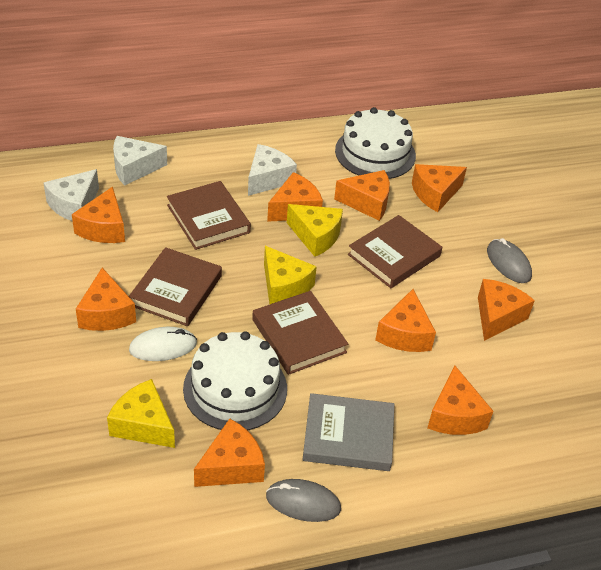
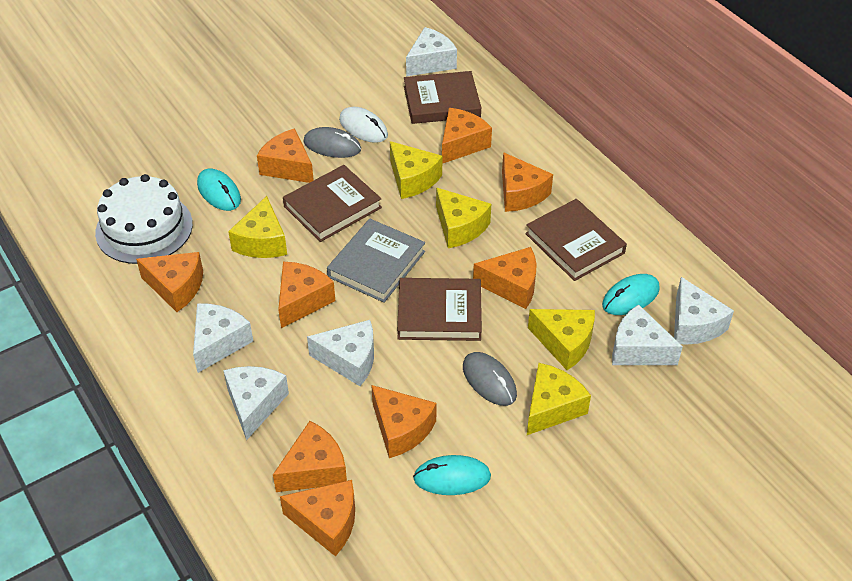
turquoise mouse: 0 -> 3
white cake: 2 -> 1
white cheese: 3 -> 6
yellow cheese: 3 -> 5

